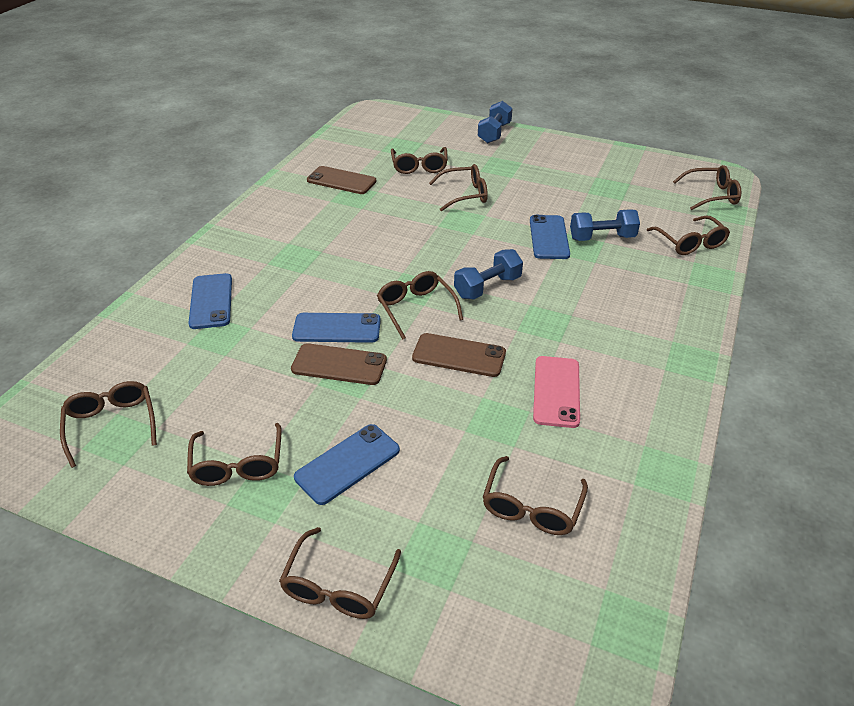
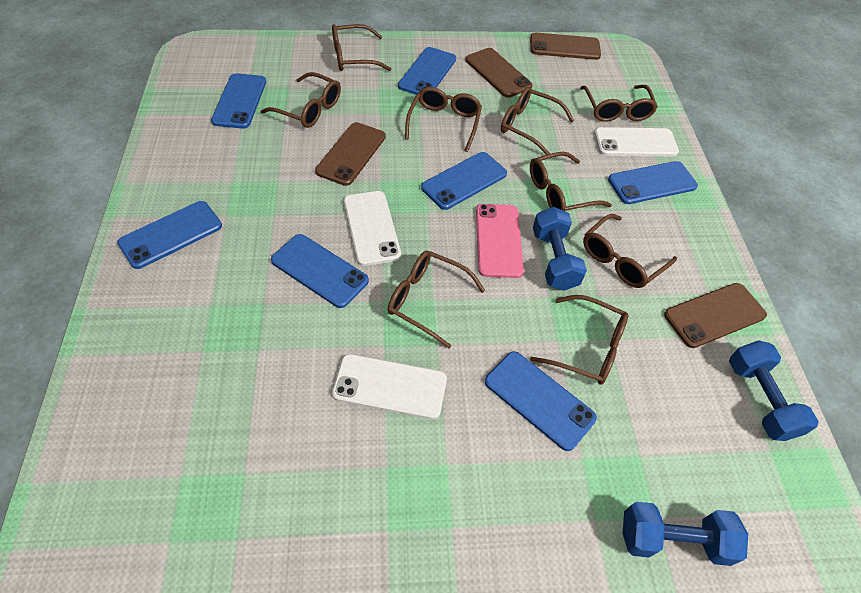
blue phone: 4 -> 7
brown phone: 3 -> 4
white phone: 0 -> 3

